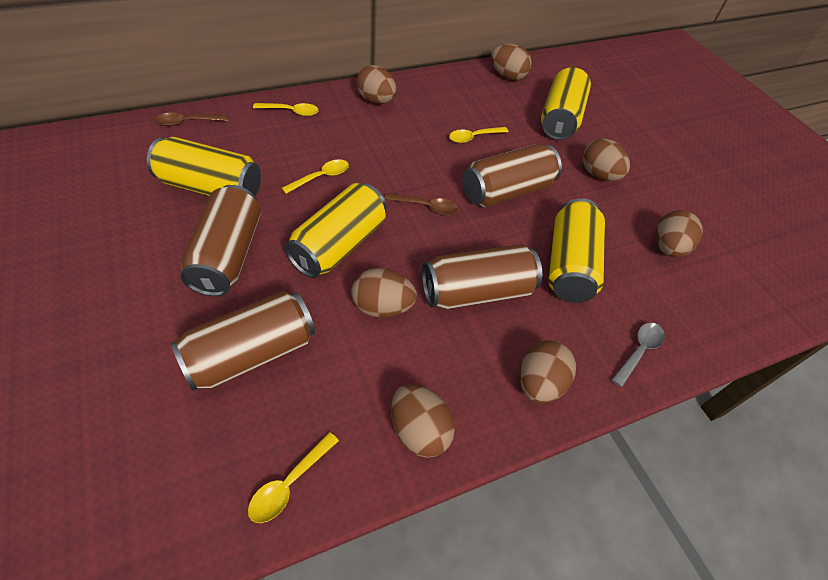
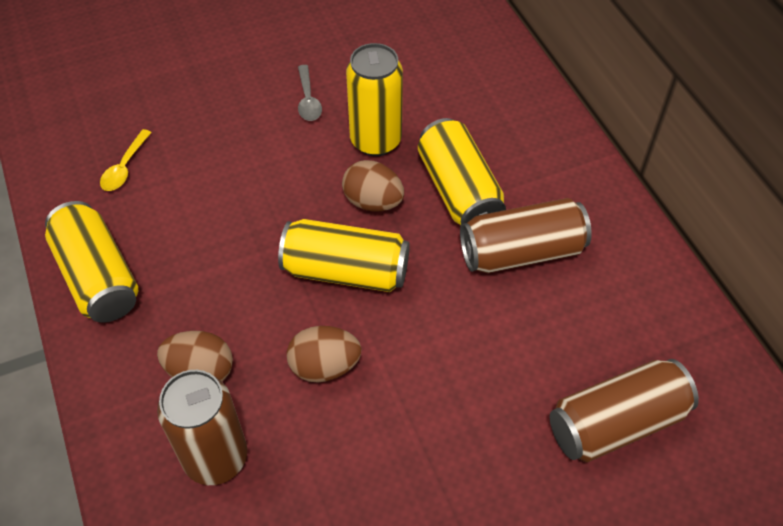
brown can: 4 -> 3
brown egg: 7 -> 3
brown spoon: 2 -> 0
yellow spoon: 4 -> 1

